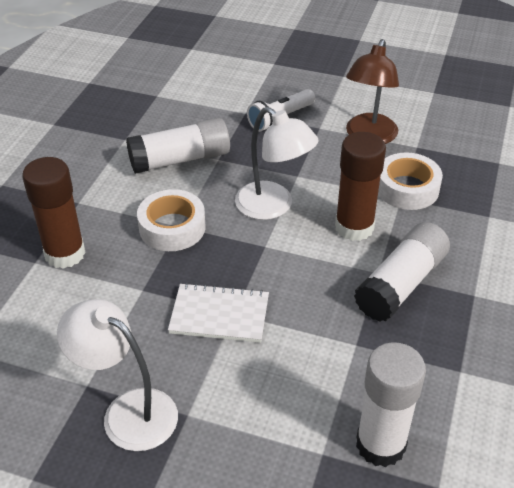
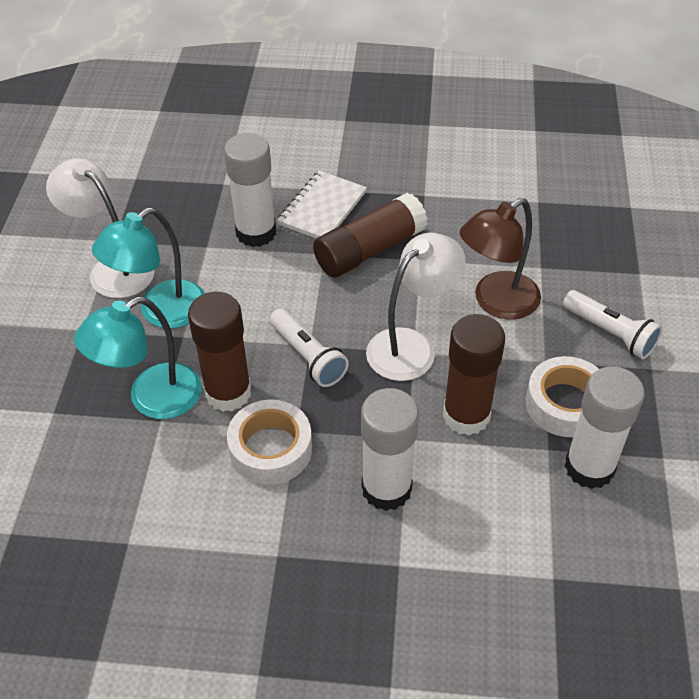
brown glue stick: 2 -> 3
turquoise lamp: 0 -> 2
white flashlight: 1 -> 2

